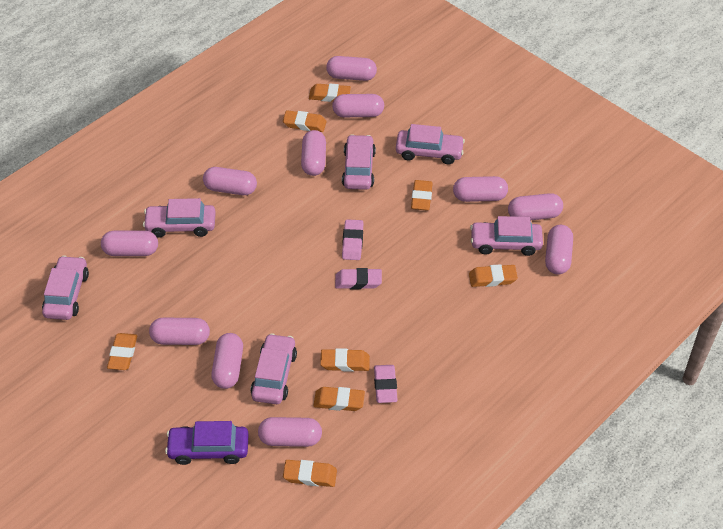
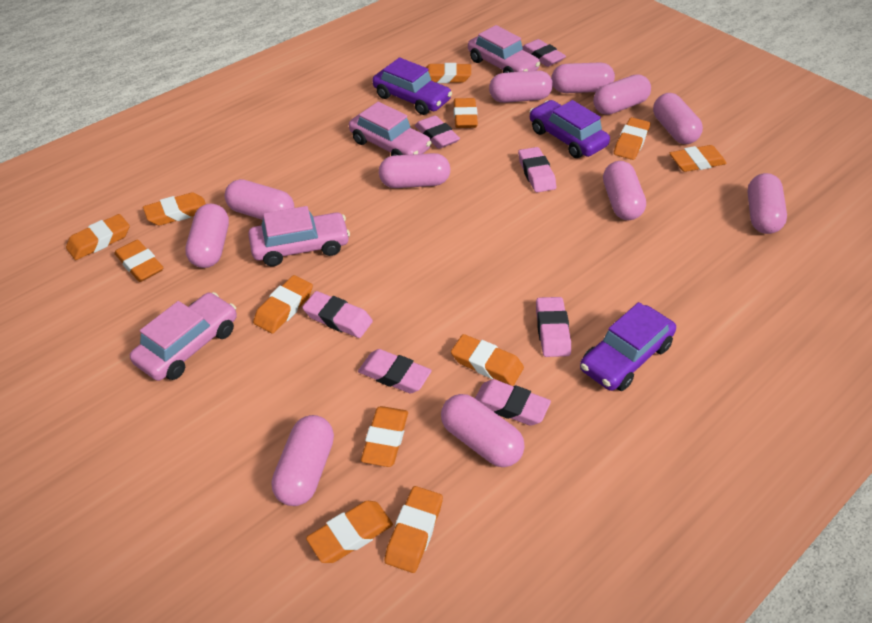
orange eraser: 8 -> 12
pink car: 6 -> 4
pink eraser: 3 -> 7
purple car: 1 -> 3

